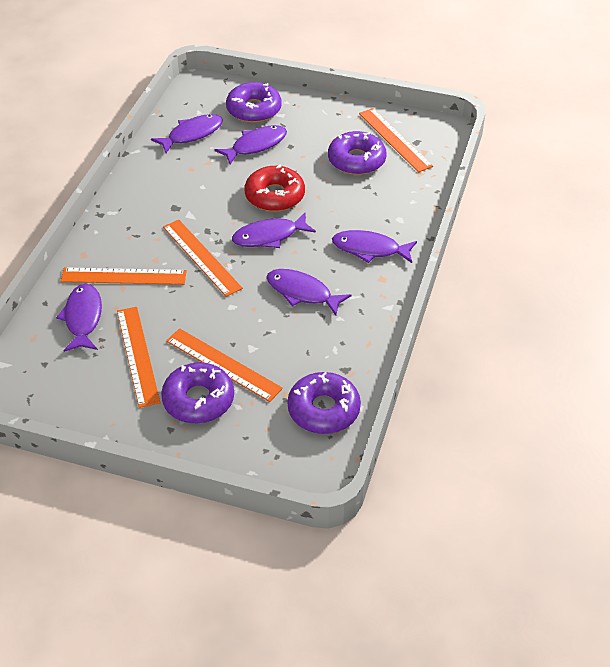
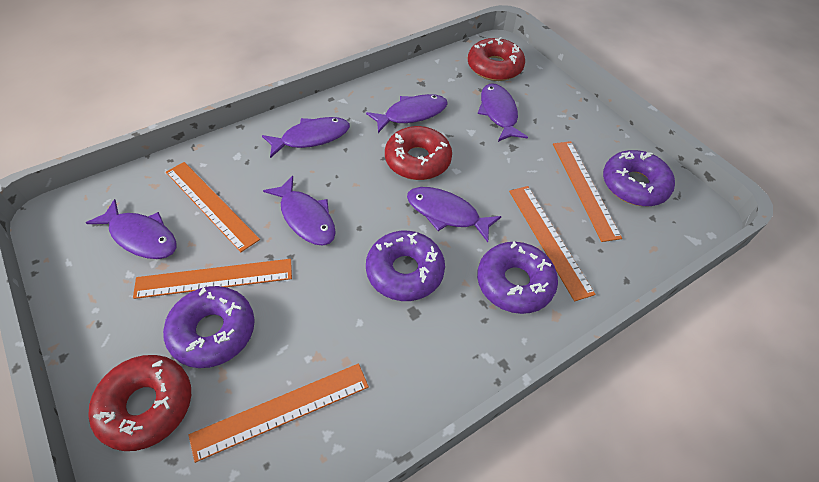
red donut: 1 -> 3

